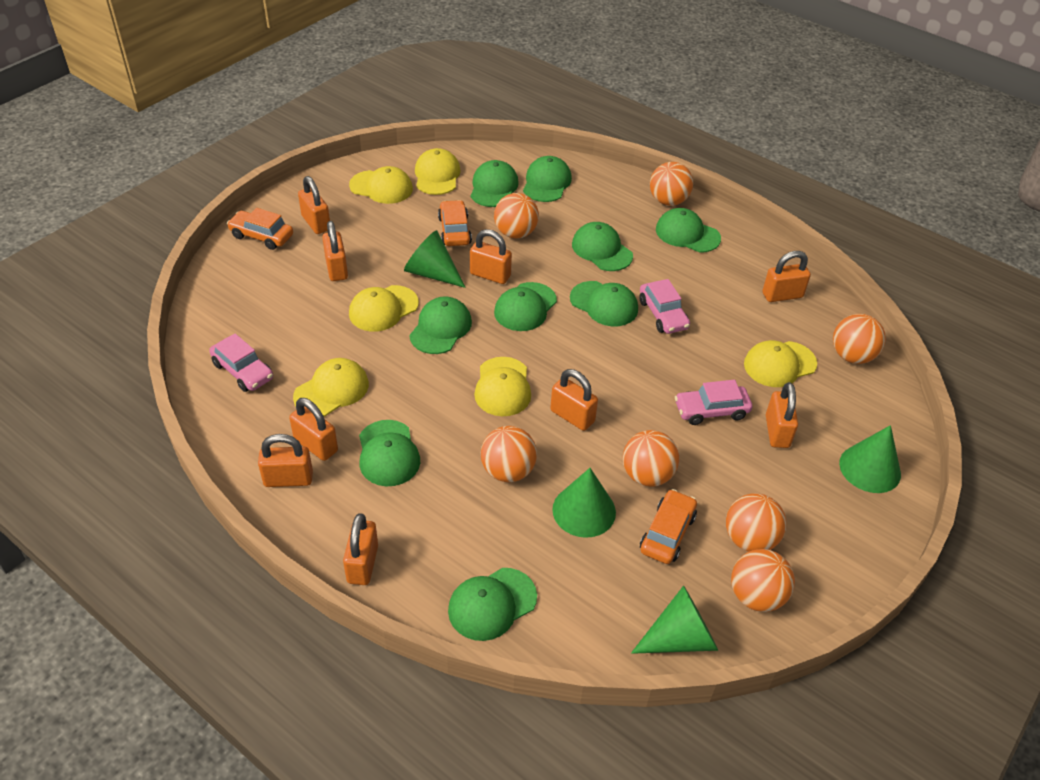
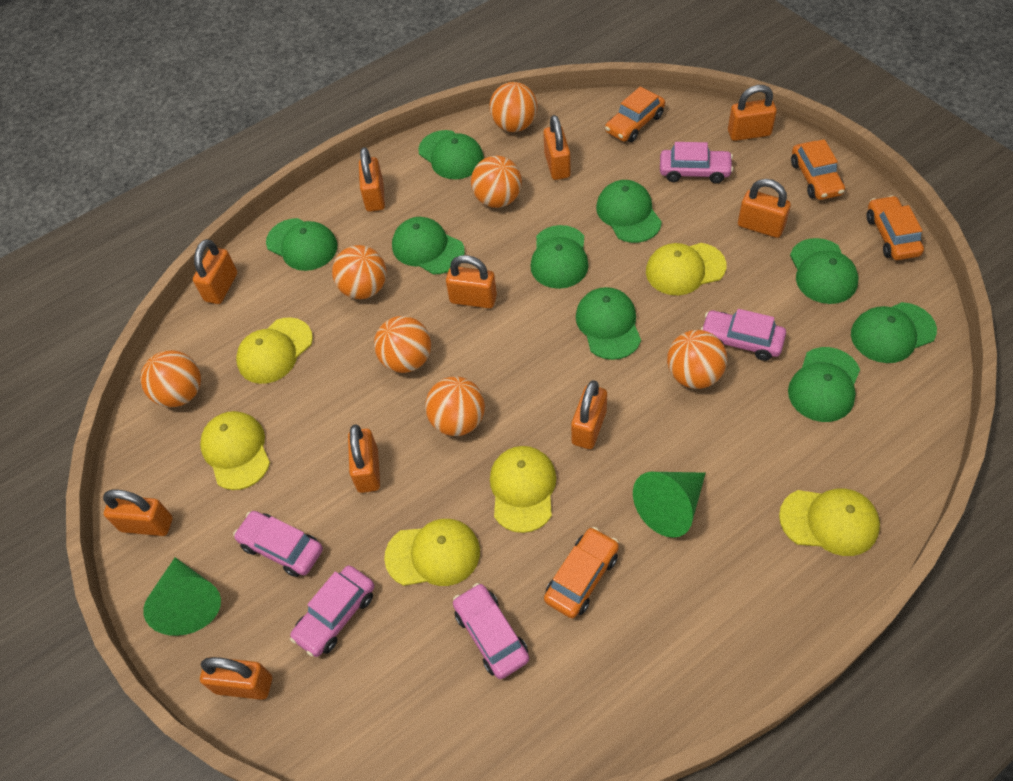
green cone: 4 -> 2
orange car: 3 -> 4
orange padlock: 9 -> 10
pink car: 3 -> 5

